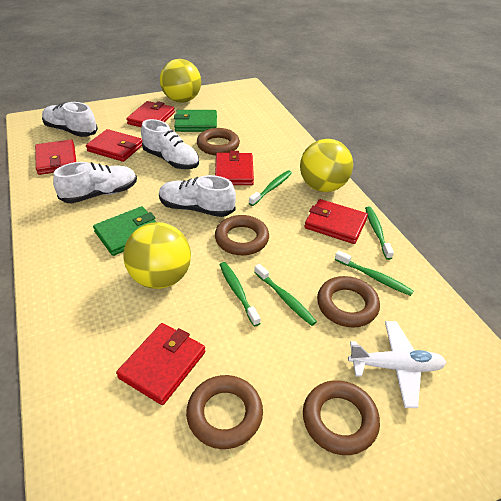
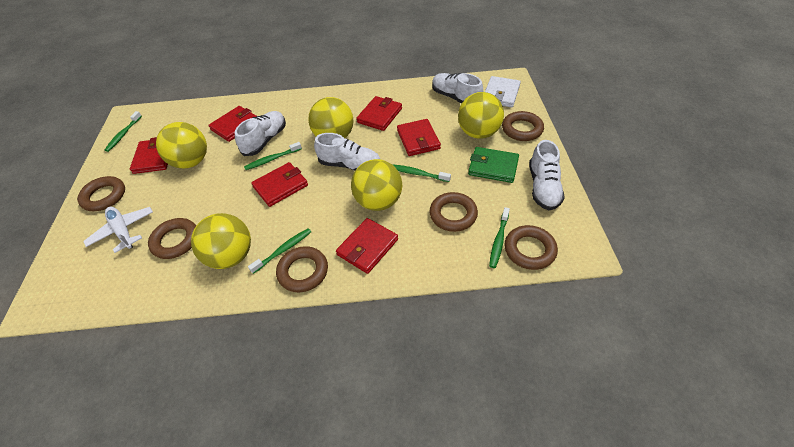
brown ring: 5 -> 6
green wallet: 2 -> 1
white wallet: 0 -> 1
yellow ball: 3 -> 5

